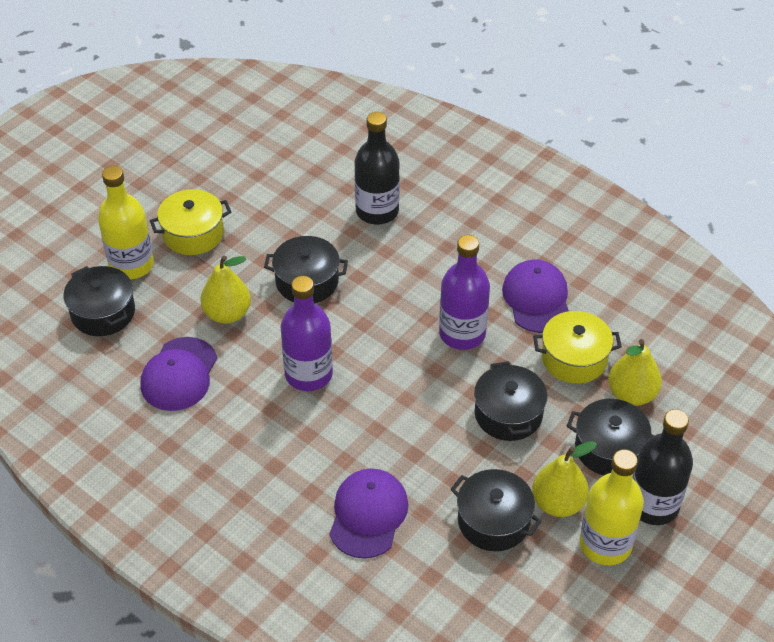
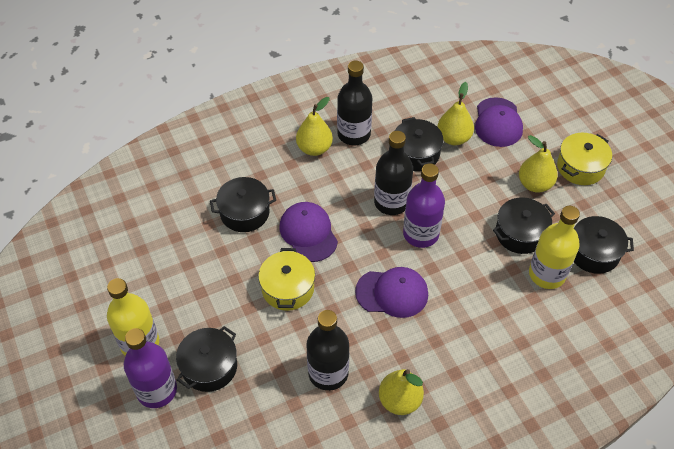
black bottle: 2 -> 3
yellow pear: 3 -> 4

